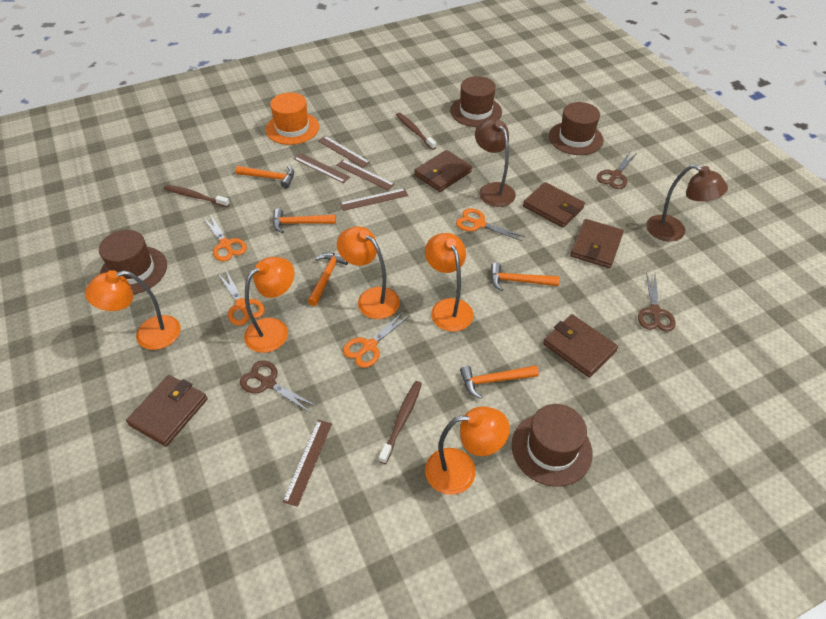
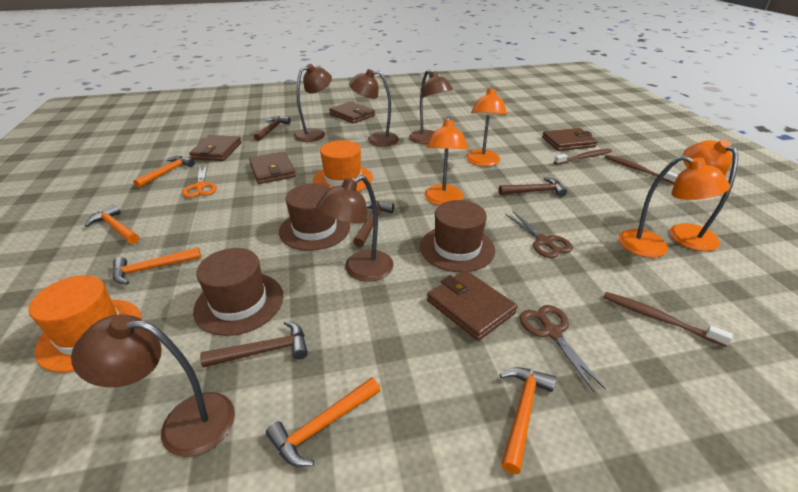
brown hammer: 0 -> 4
brown hat: 4 -> 3
brown lamp: 2 -> 5
brown ruler: 5 -> 0
brown scissors: 3 -> 2
orange hat: 1 -> 2
orange lamp: 5 -> 4
orange scissors: 4 -> 1

